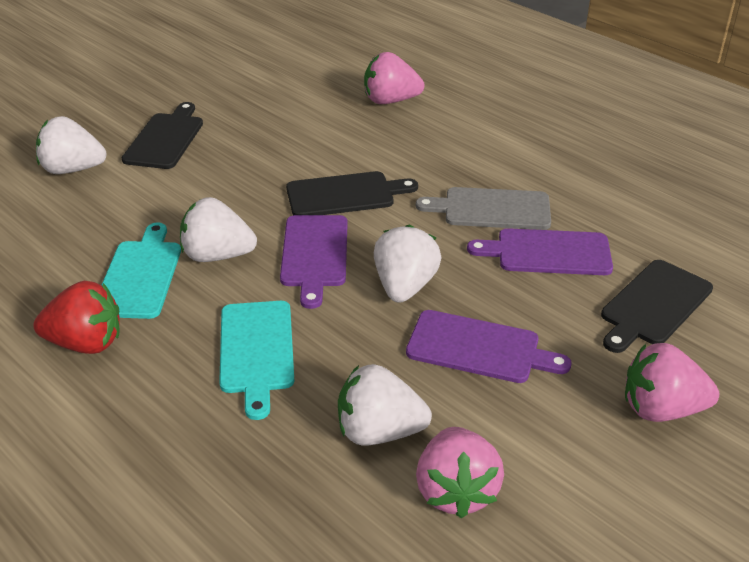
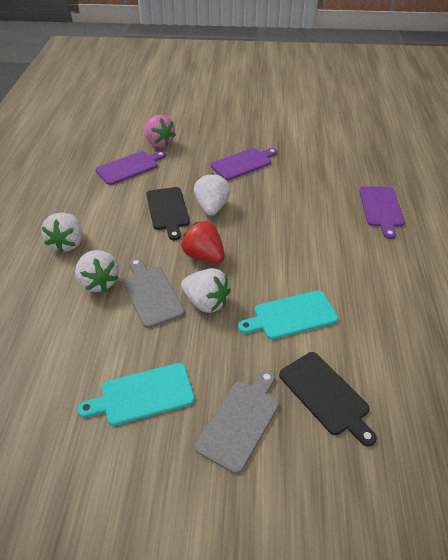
black cutting board: 3 -> 2
grey cutting board: 1 -> 2
pink strawberry: 3 -> 1

